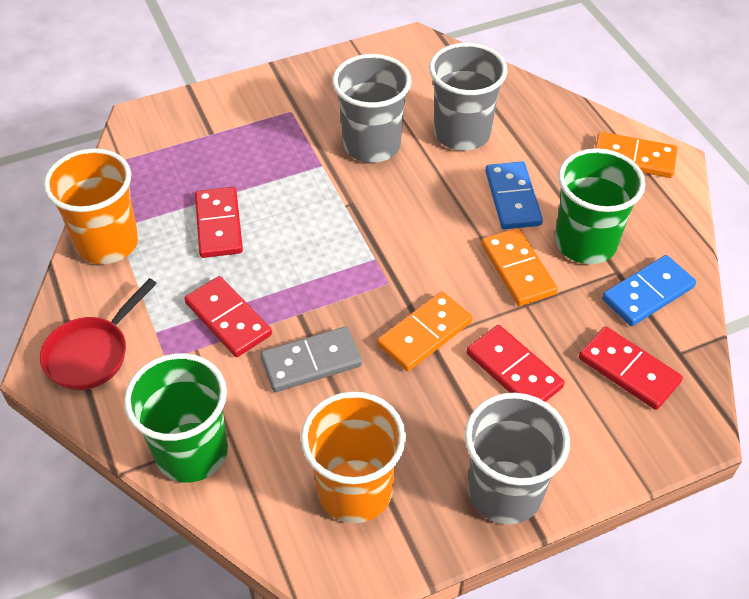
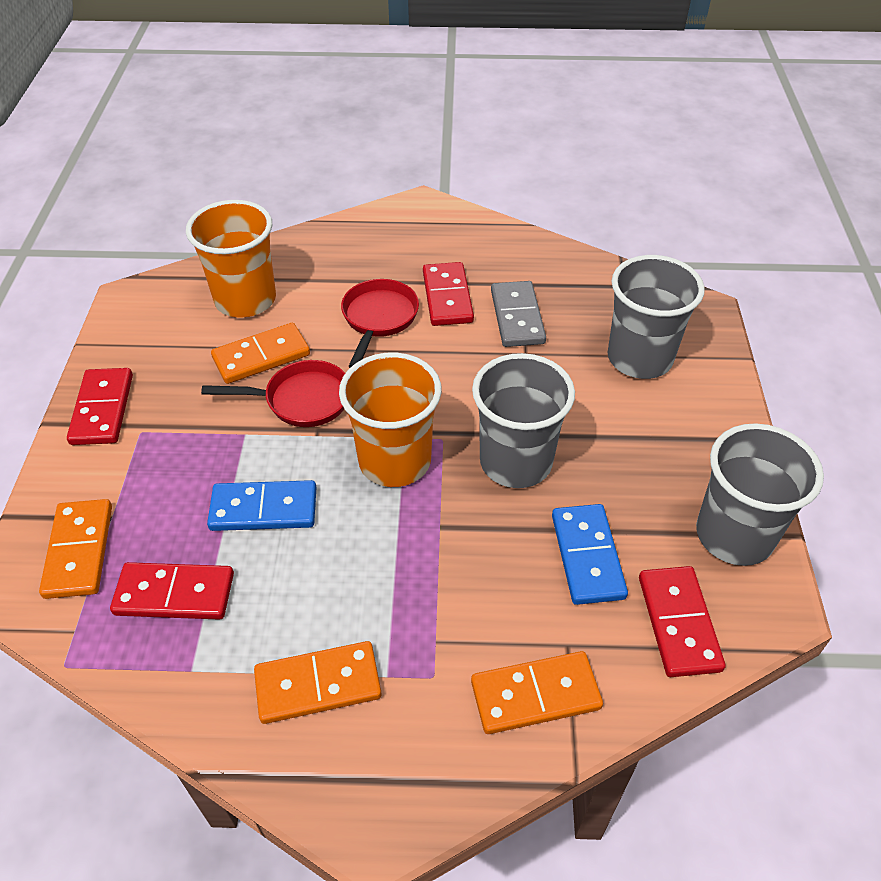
green cup: 2 -> 0
orange domino: 3 -> 4
red pan: 1 -> 2

